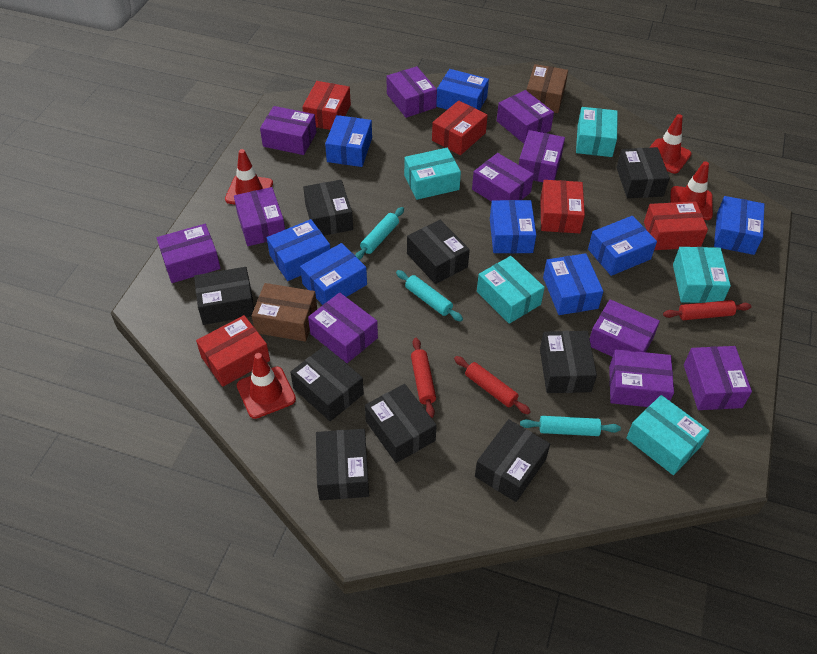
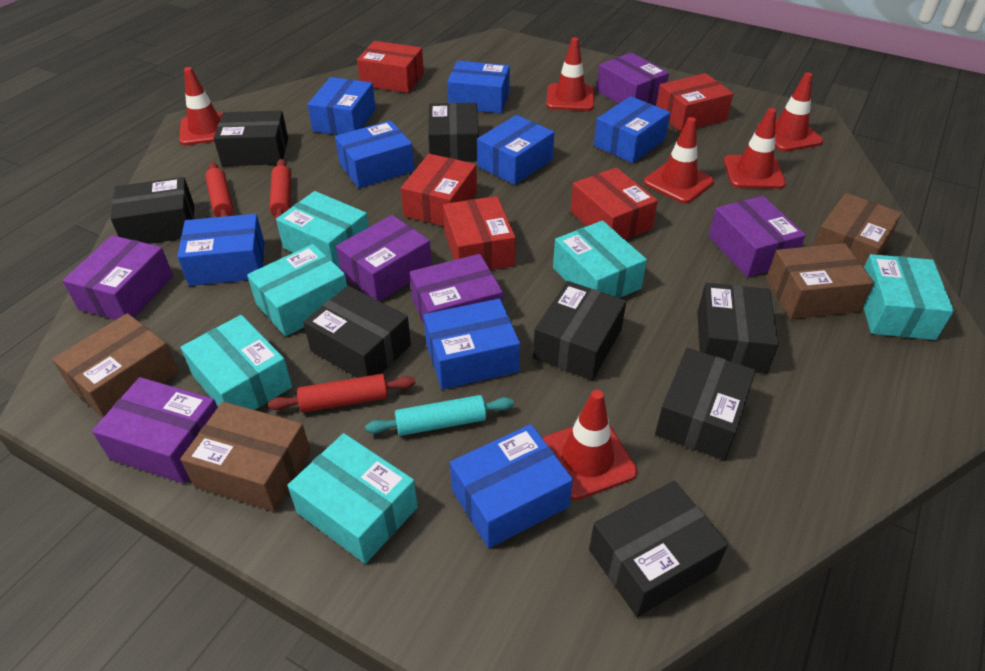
black box: 9 -> 8
brown box: 2 -> 4
purple box: 11 -> 6
red traffic cone: 4 -> 6
turquoise box: 5 -> 6
turquoise rolling pin: 3 -> 1

